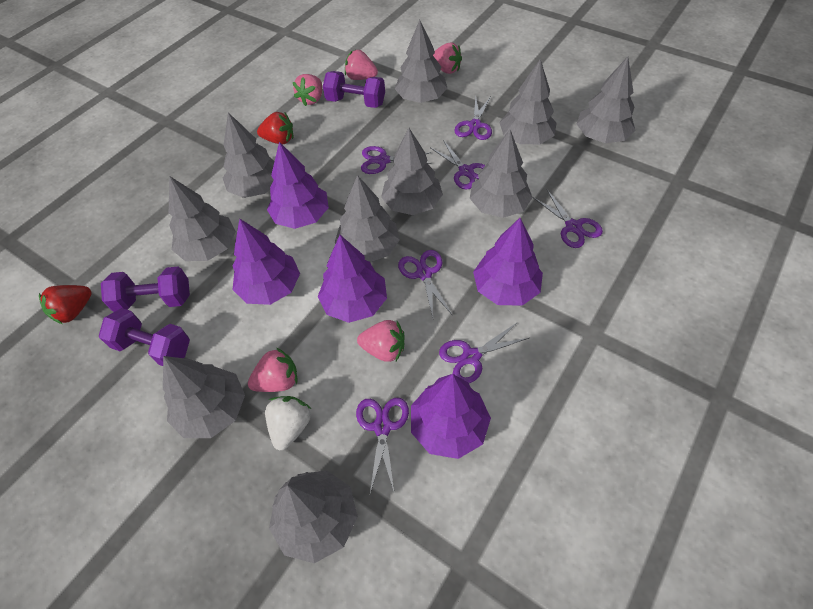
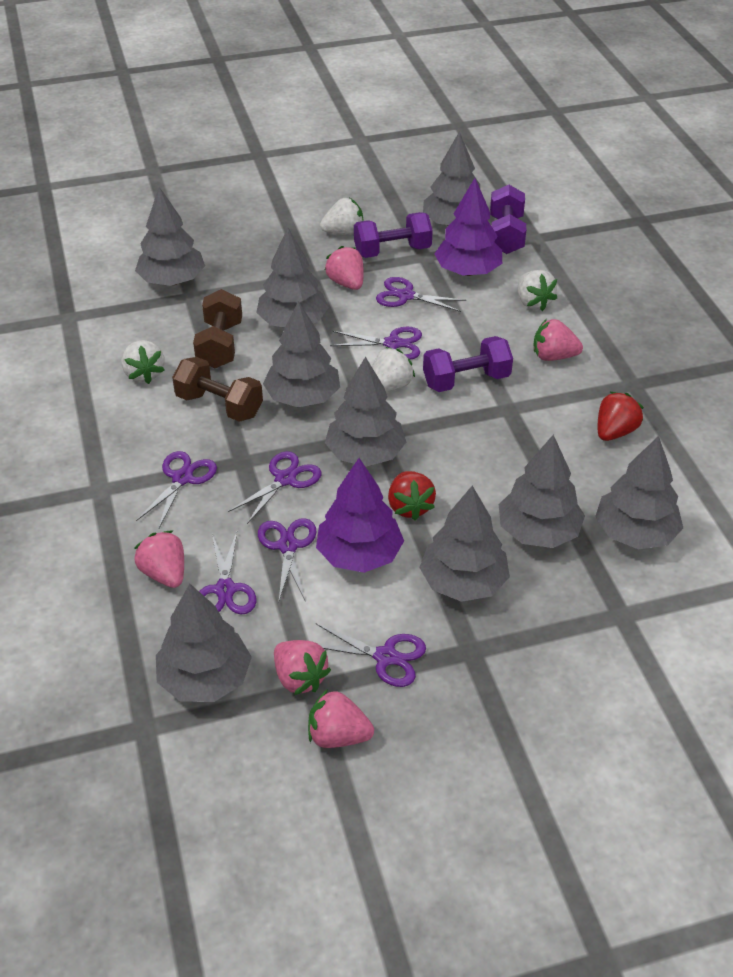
brown dumbbell: 0 -> 2
grey tree: 10 -> 9
purple tree: 5 -> 2
white strawberry: 1 -> 4

